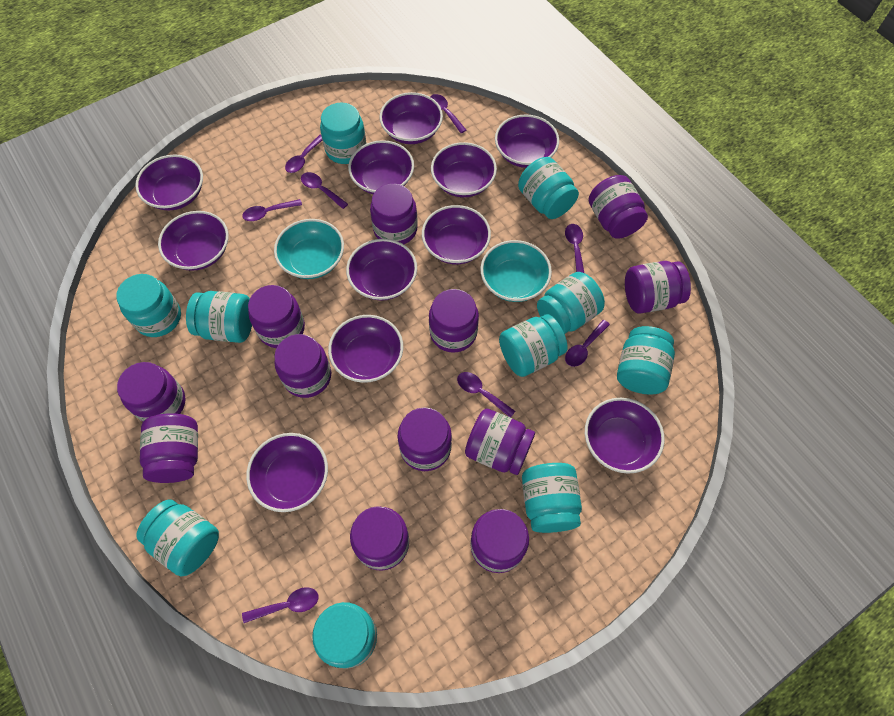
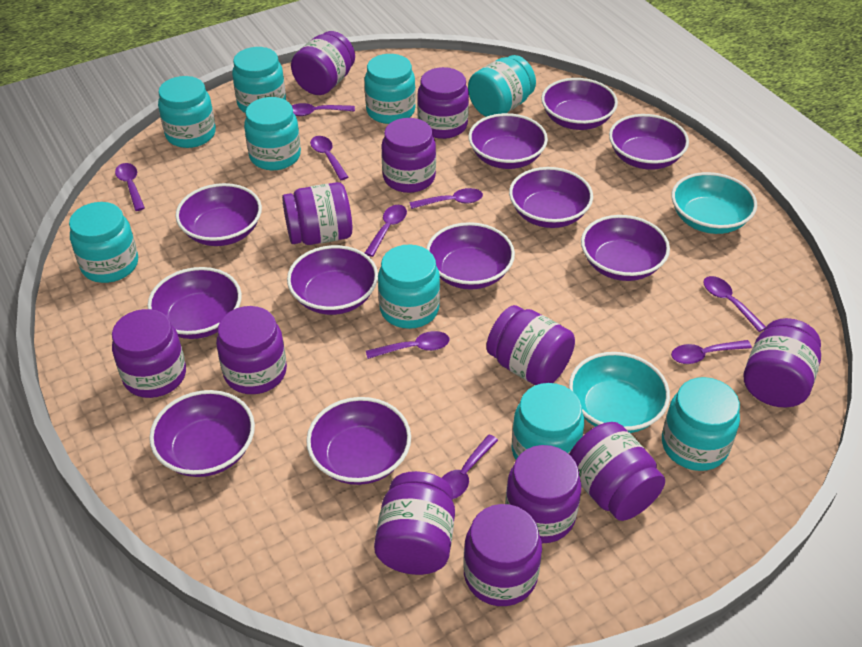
purple spoon: 8 -> 9
turquoise jar: 10 -> 9

